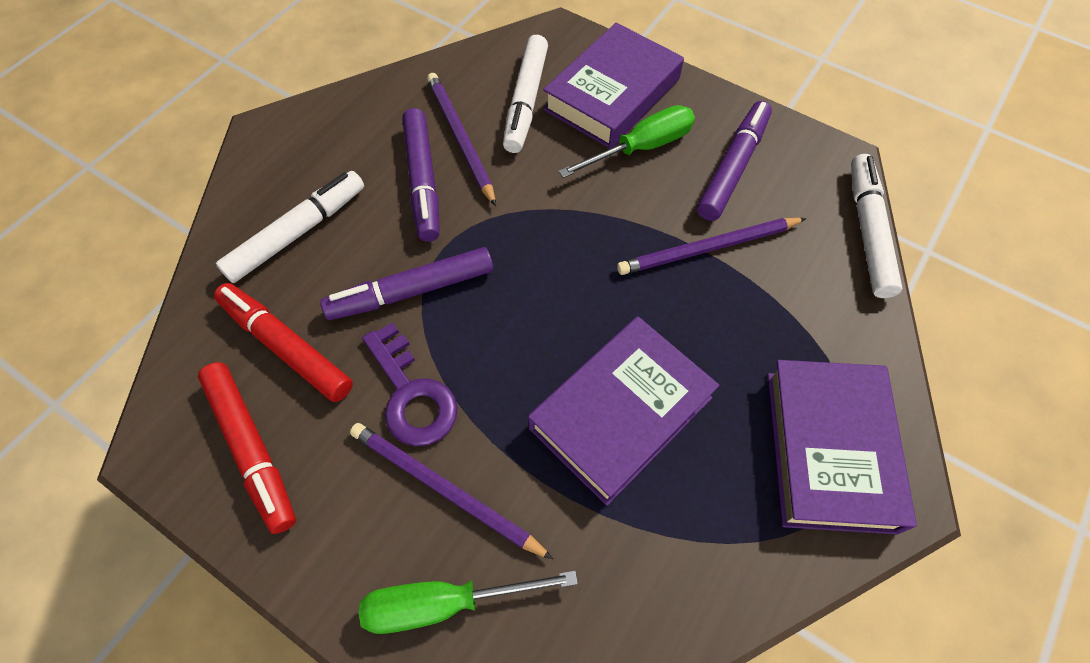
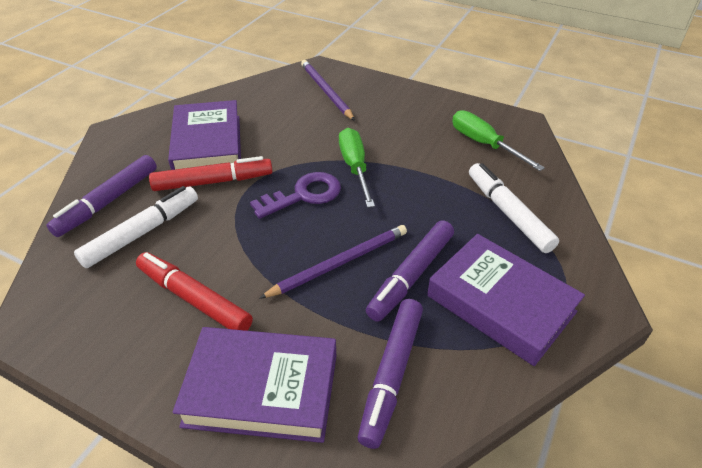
purple pencil: 3 -> 2
white marker: 3 -> 2

